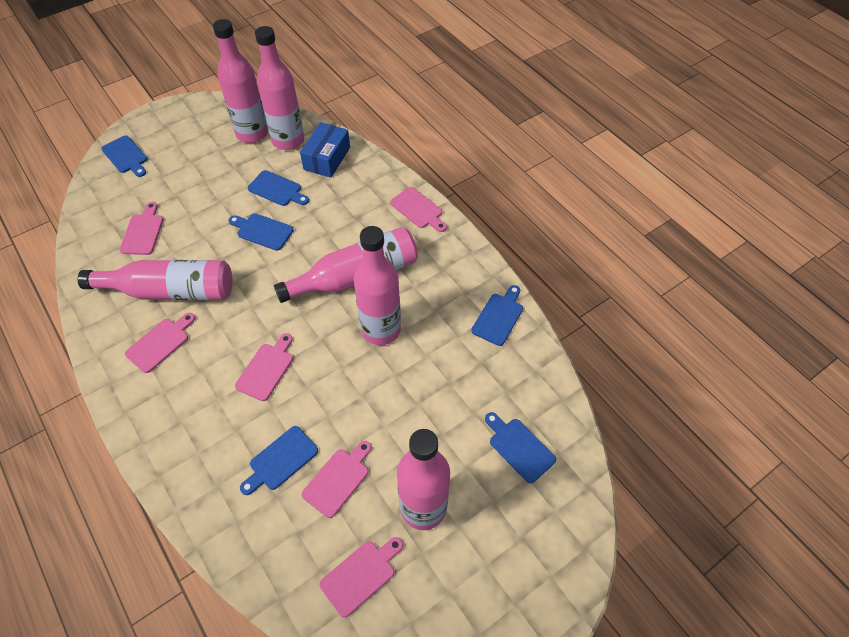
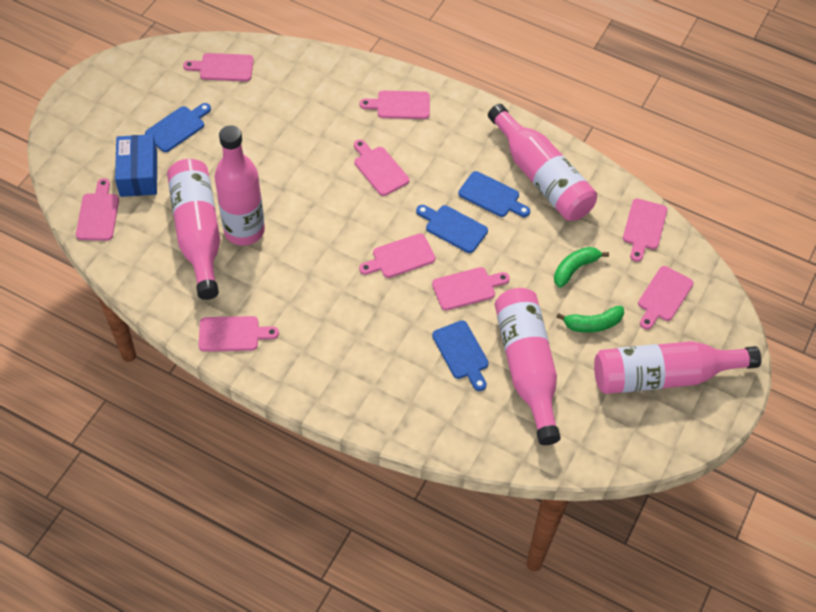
blue cutting board: 6 -> 4
green banana: 0 -> 2
pink bottle: 6 -> 5
pink cutting board: 6 -> 9

